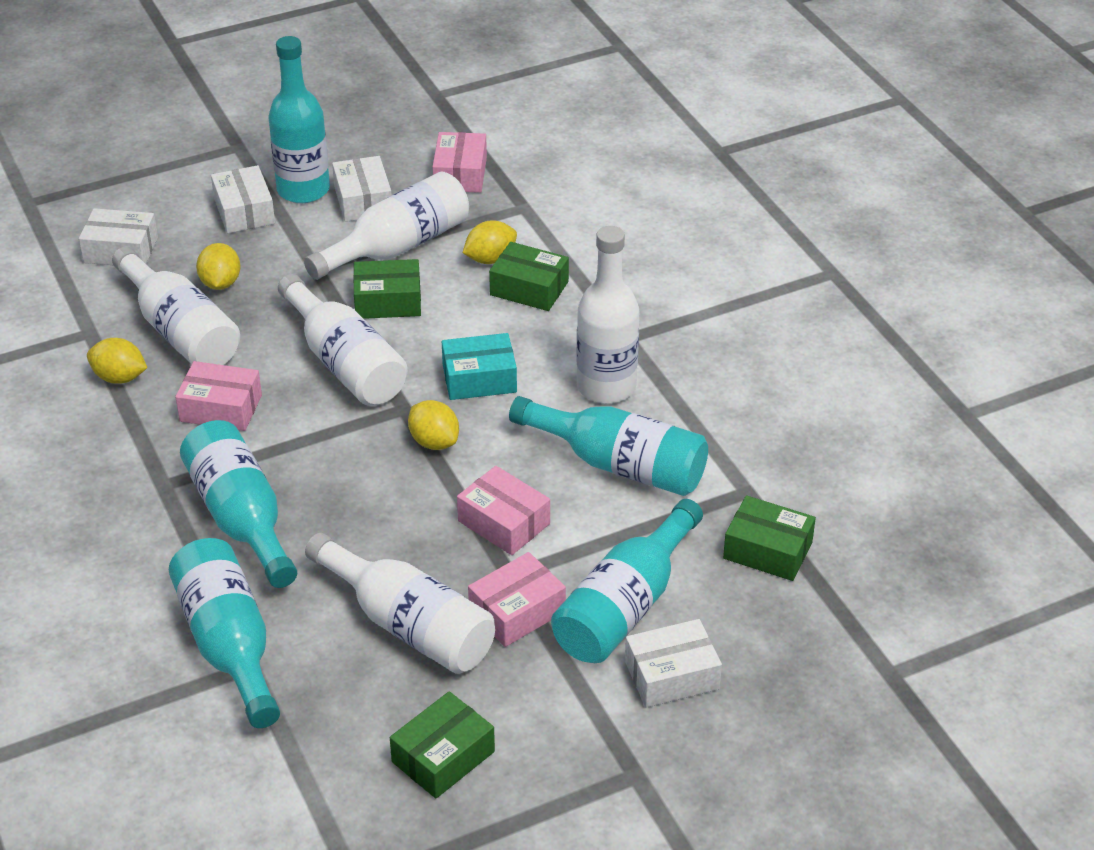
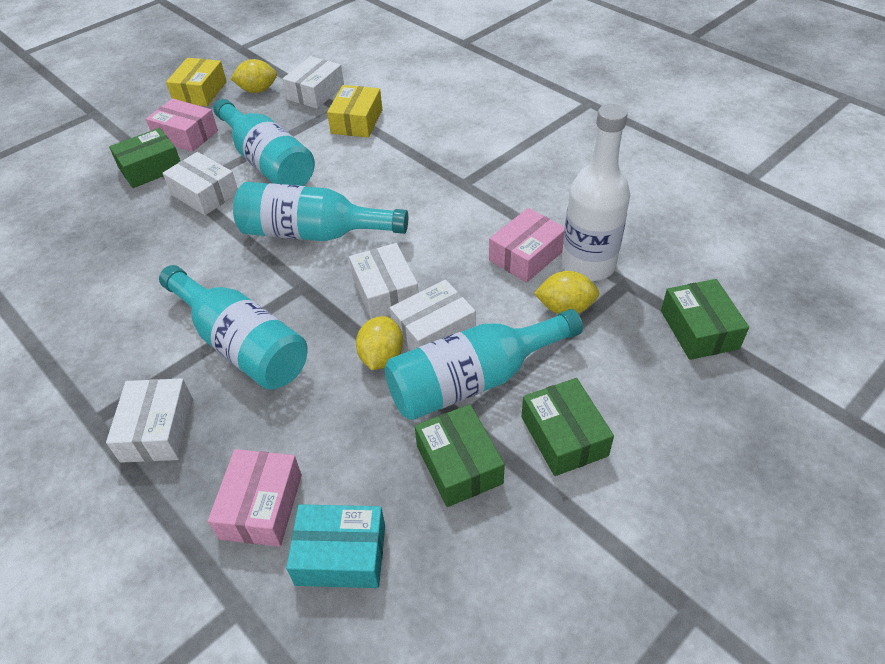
pink box: 4 -> 3
turquoise bottle: 5 -> 4
white bottle: 5 -> 1
white box: 4 -> 5
yellow box: 0 -> 2
yellow lemon: 4 -> 3

